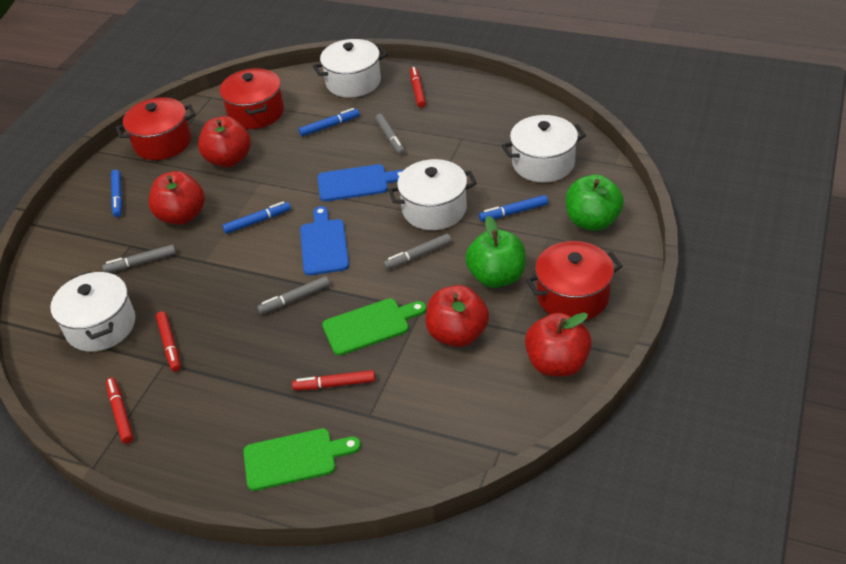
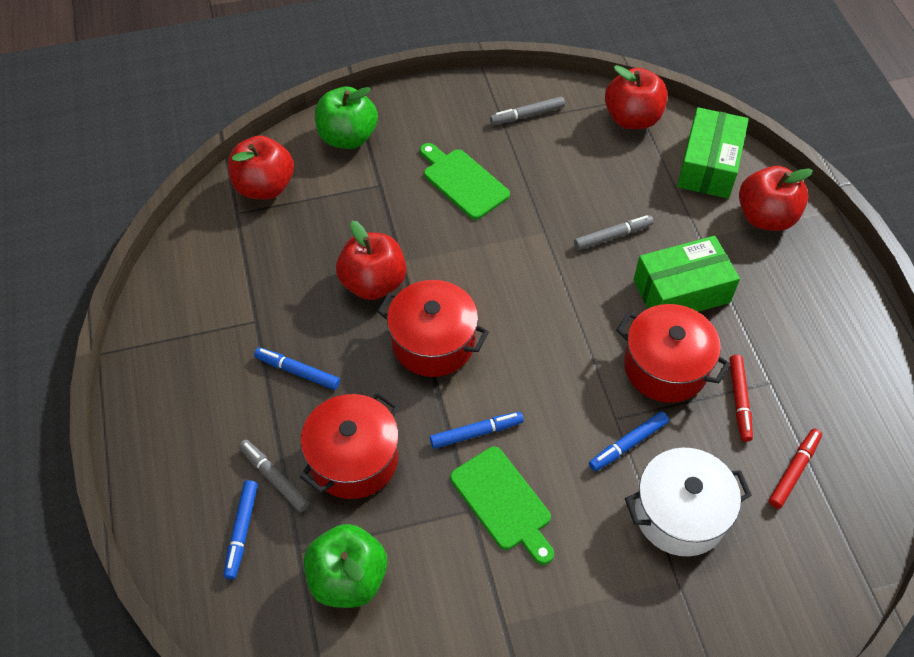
blue cutting board: 2 -> 0
green box: 0 -> 2
grey marker: 4 -> 3
red marker: 4 -> 2
white pot: 4 -> 1

